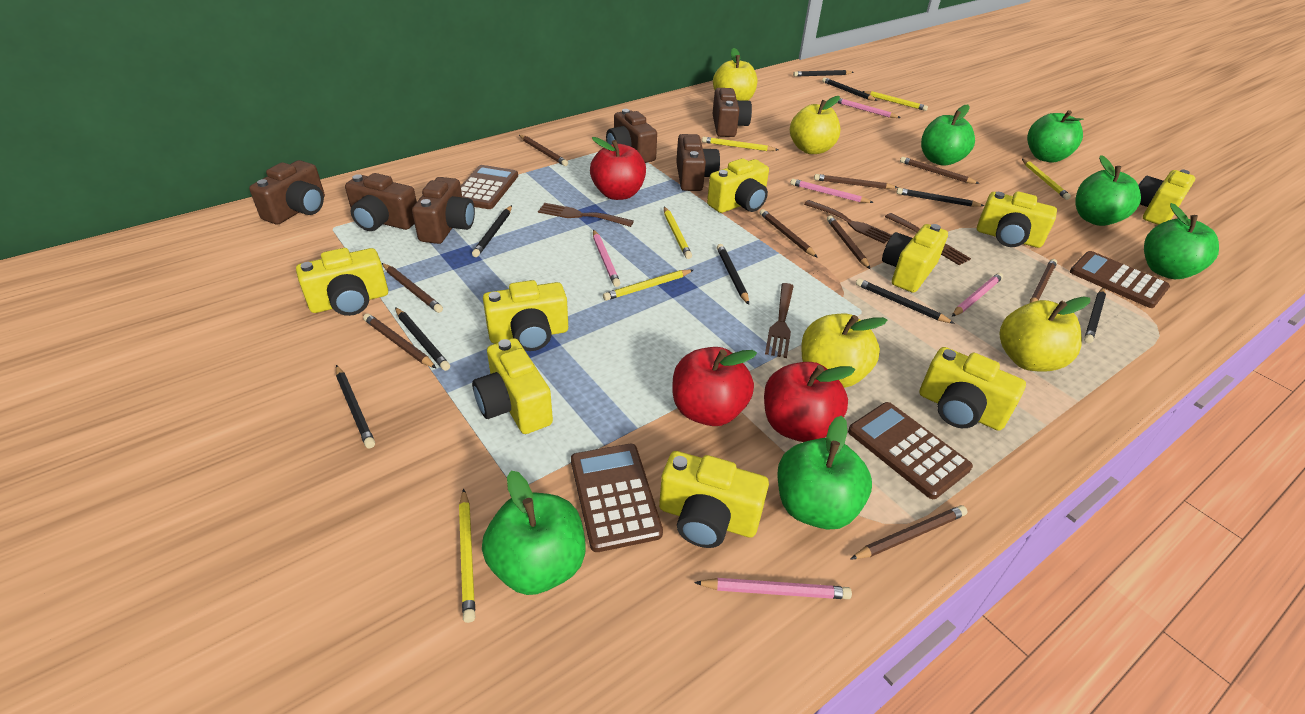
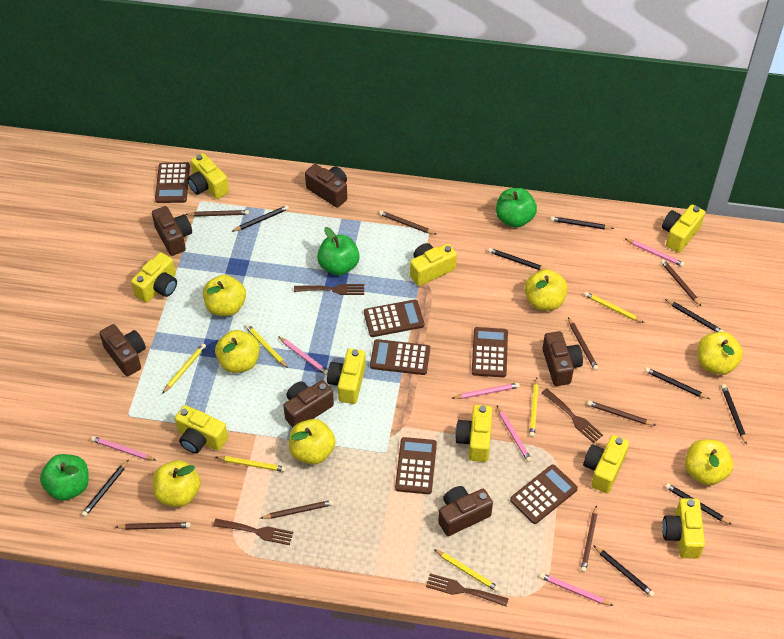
brown calculator: 4 -> 6
brown pencil: 9 -> 8
green apple: 6 -> 3
pink pencil: 5 -> 6
red apple: 3 -> 0
yellow apple: 4 -> 7

